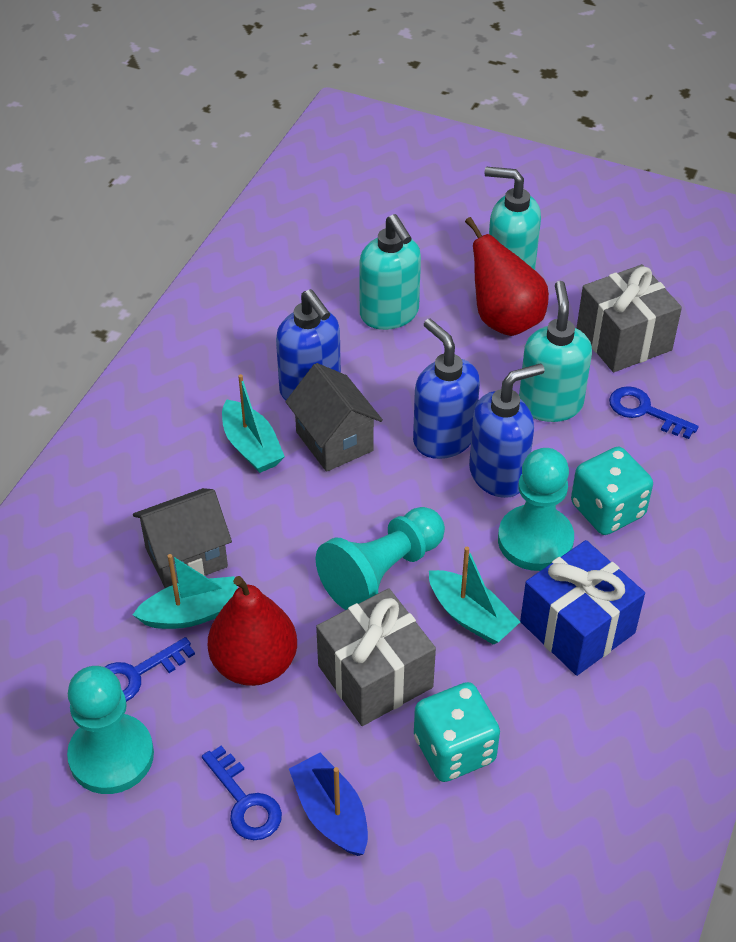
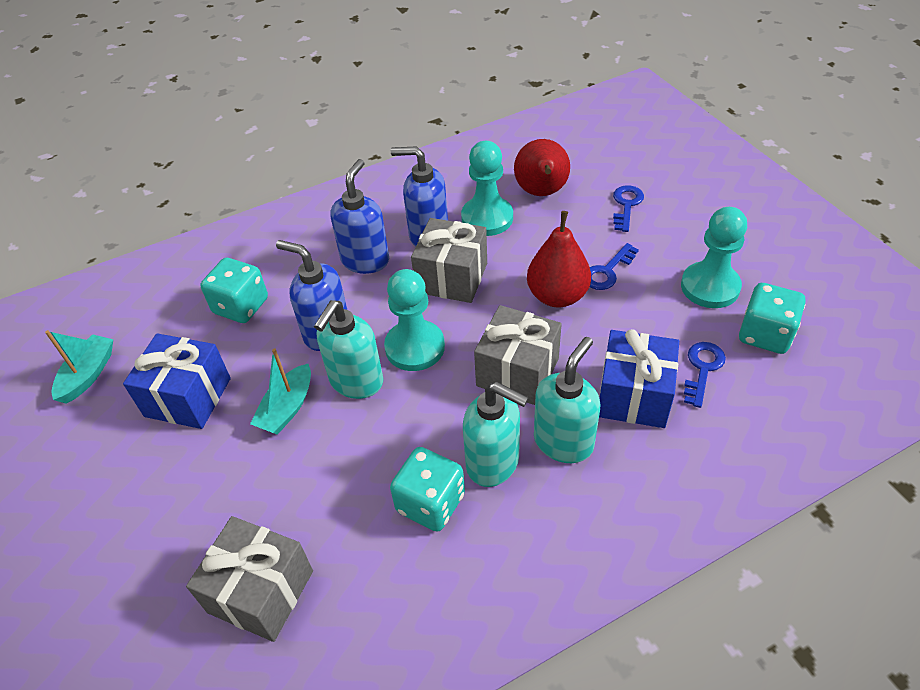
blue boat: 1 -> 0
blue gift: 1 -> 2
grey gift: 2 -> 3
grey house: 2 -> 0
turquoise boat: 3 -> 2
turquoise dice: 2 -> 3

